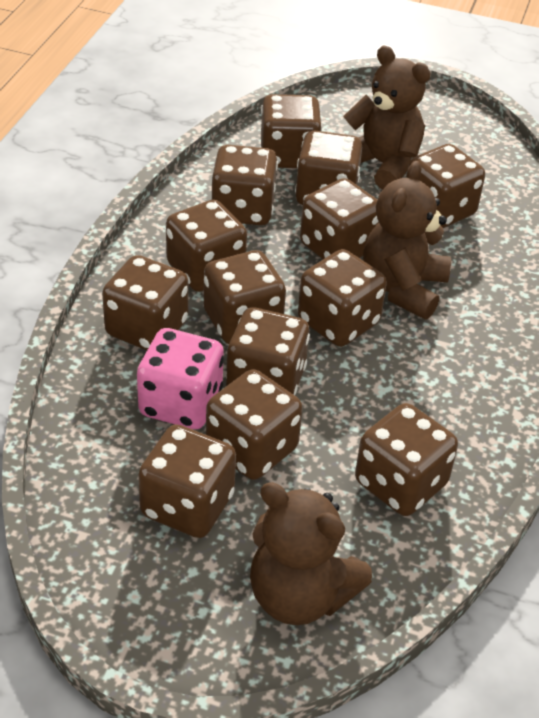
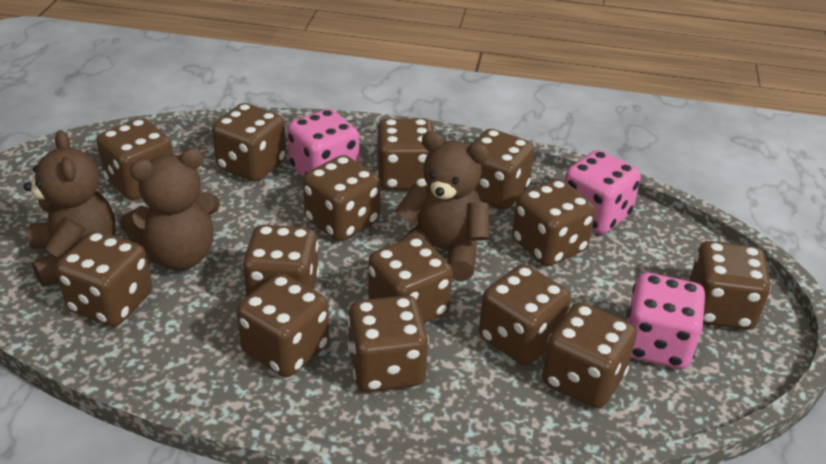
brown dice: 13 -> 14
pink dice: 1 -> 3

